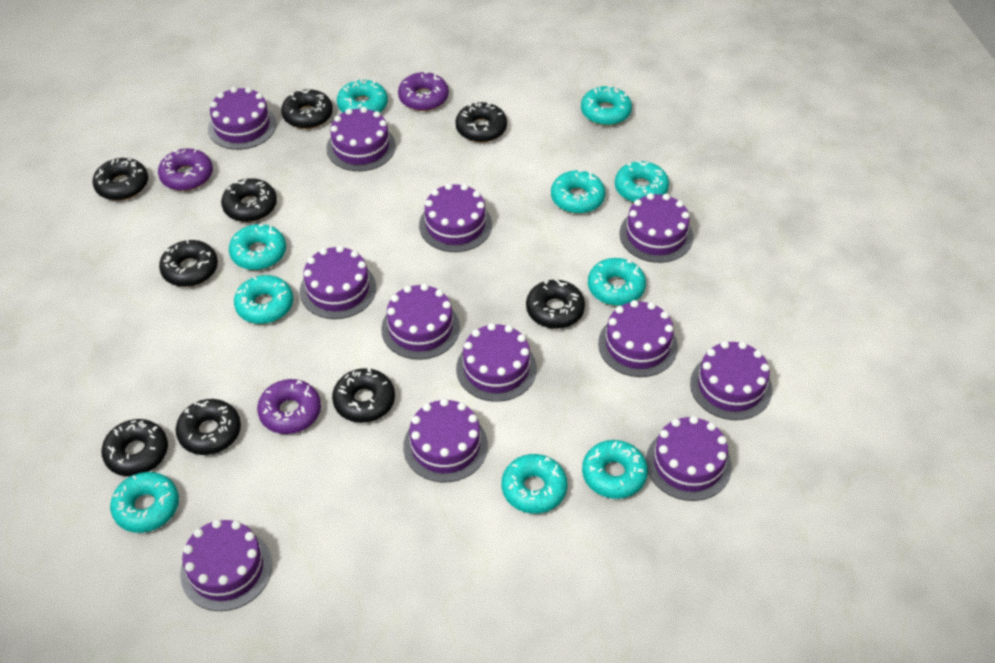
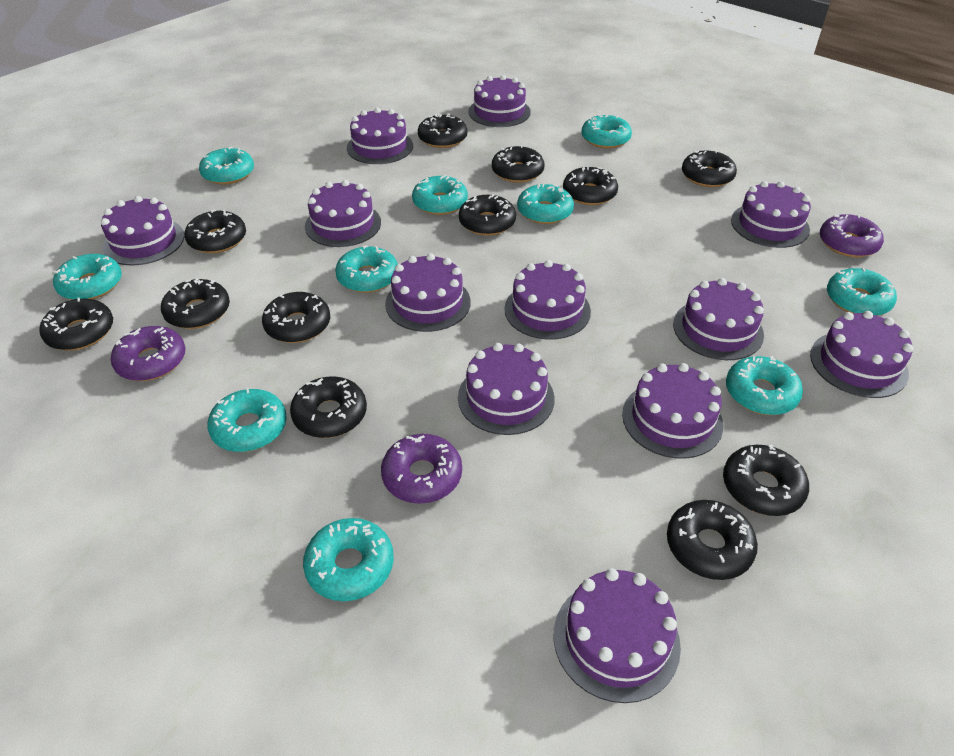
black donut: 9 -> 12

